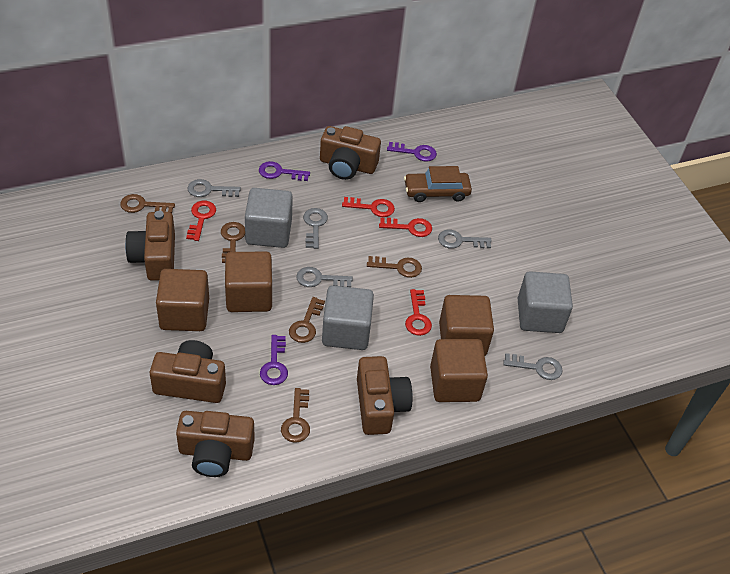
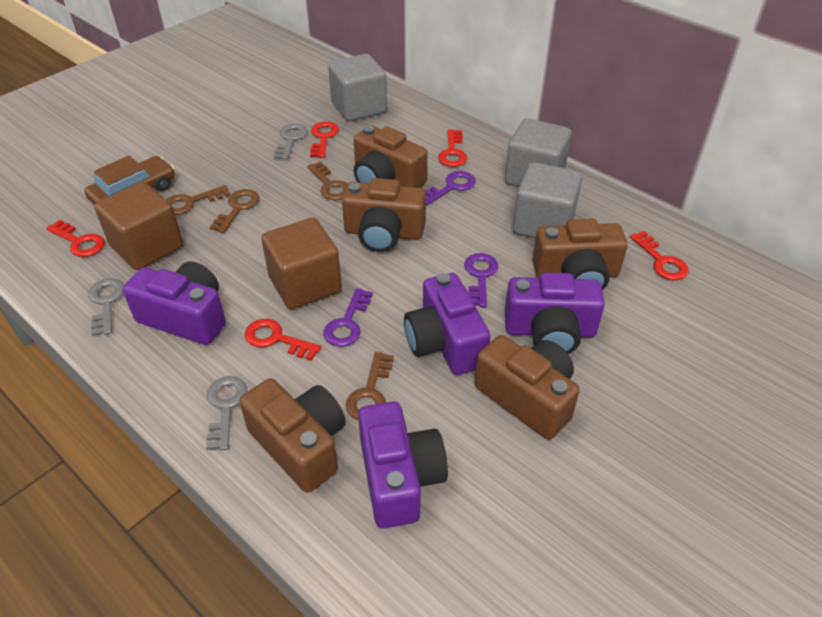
brown cube: 4 -> 2
brown key: 5 -> 4
grey key: 5 -> 3
purple camera: 0 -> 4
red key: 4 -> 5

